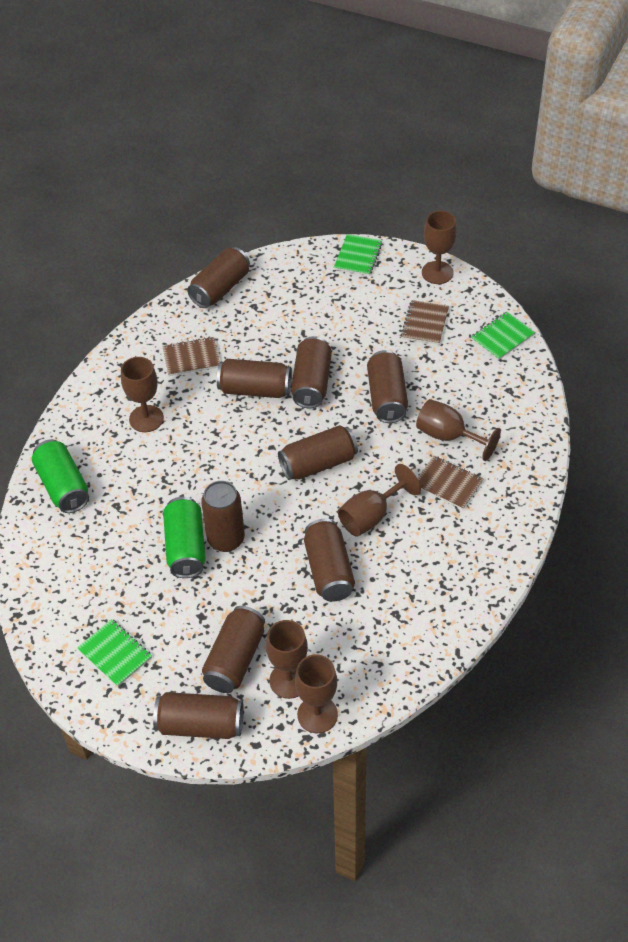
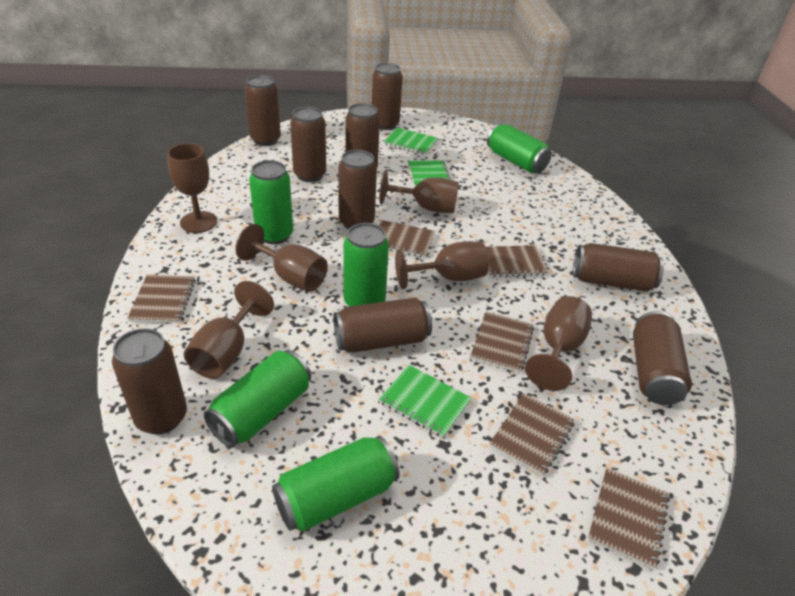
brown notebook: 3 -> 6
green can: 2 -> 5

